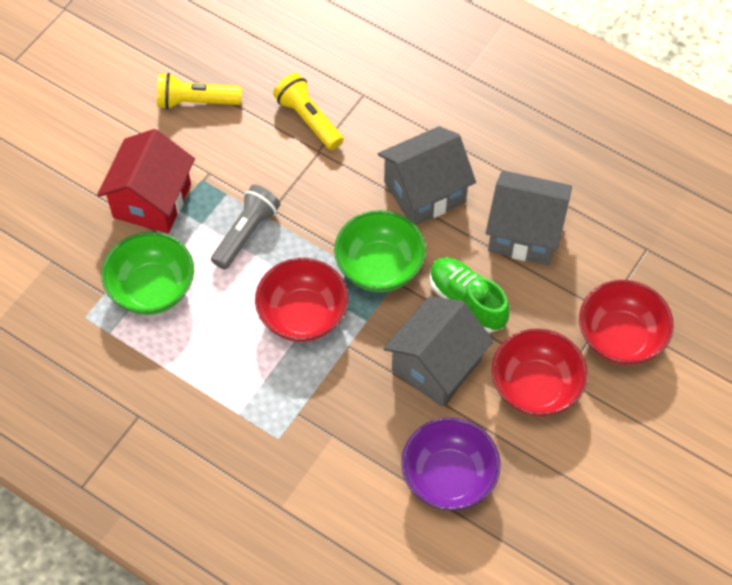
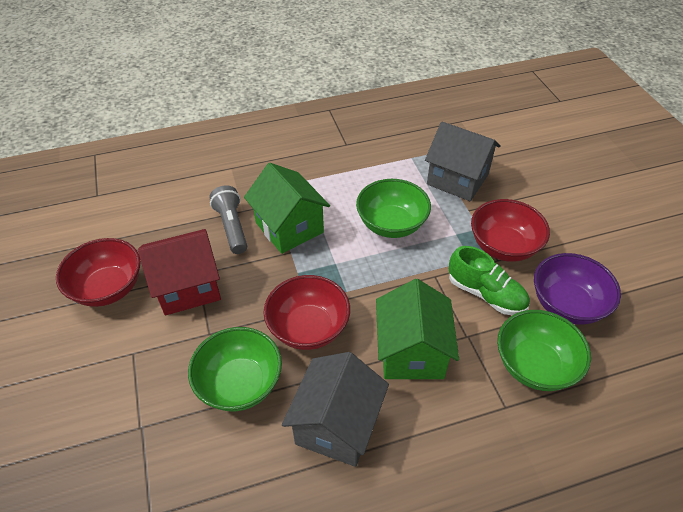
green bowl: 2 -> 3
green house: 0 -> 2
grey house: 3 -> 2
yellow flashlight: 2 -> 0

